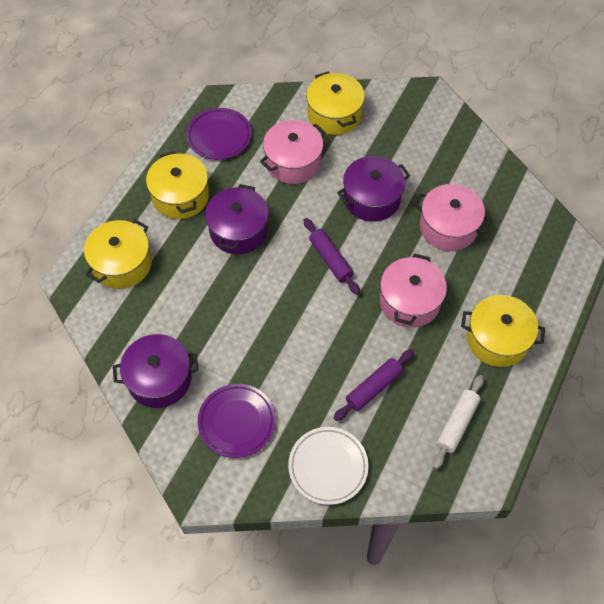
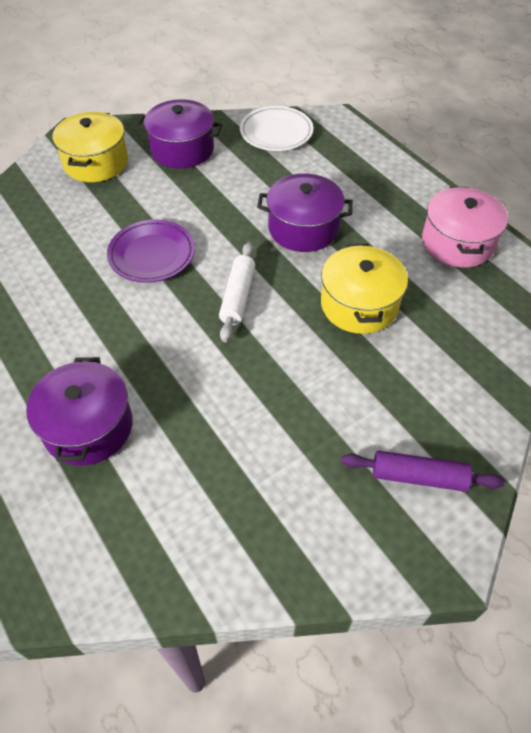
pink pot: 3 -> 1
purple plate: 2 -> 1
purple rolling pin: 2 -> 1
yellow pot: 4 -> 2

